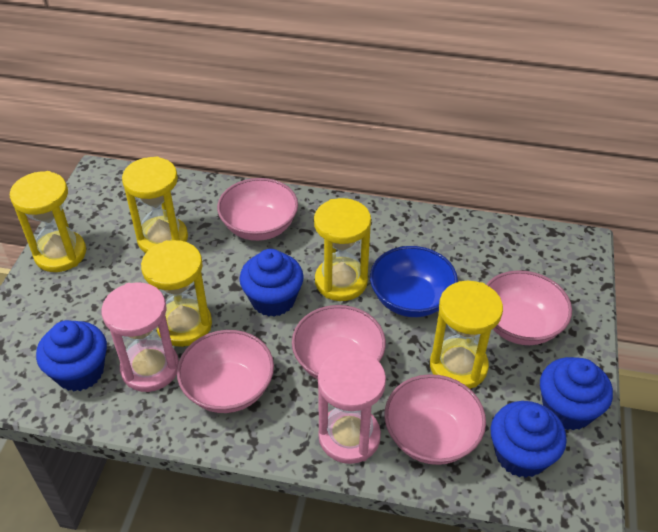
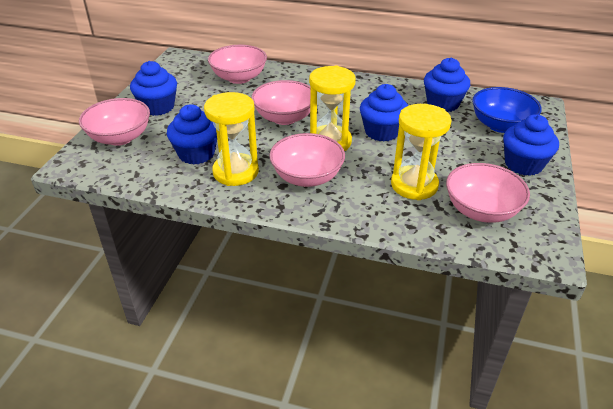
blue cupcake: 4 -> 5
pink hourglass: 2 -> 0
yellow hourglass: 5 -> 3

